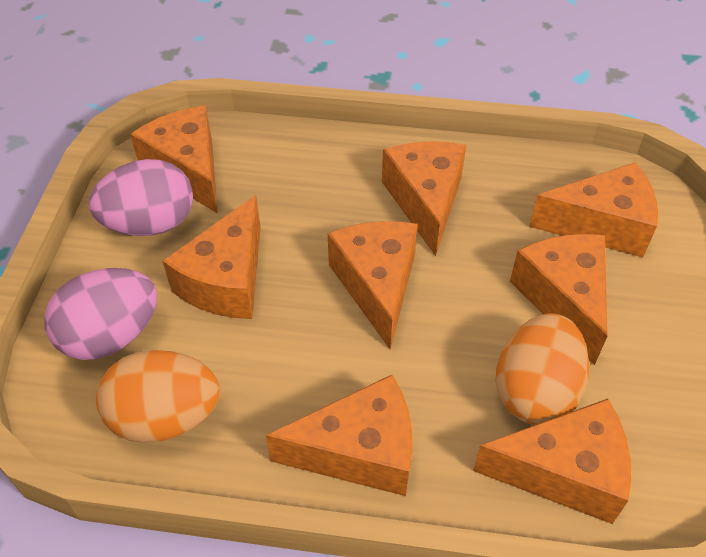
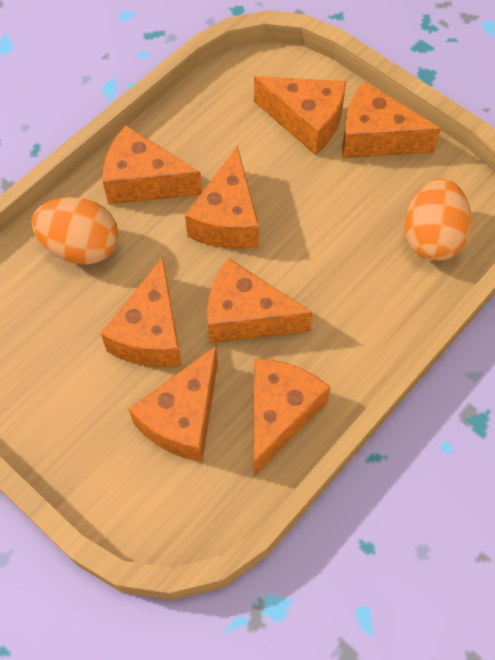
pink egg: 2 -> 0

